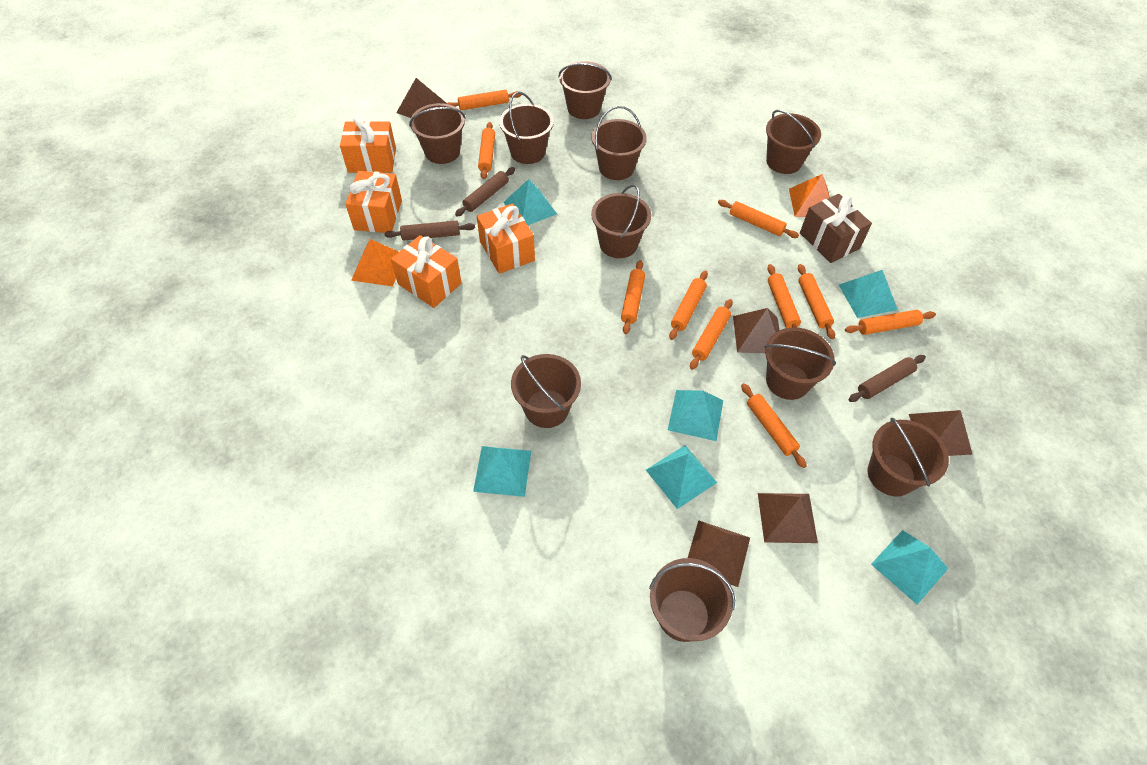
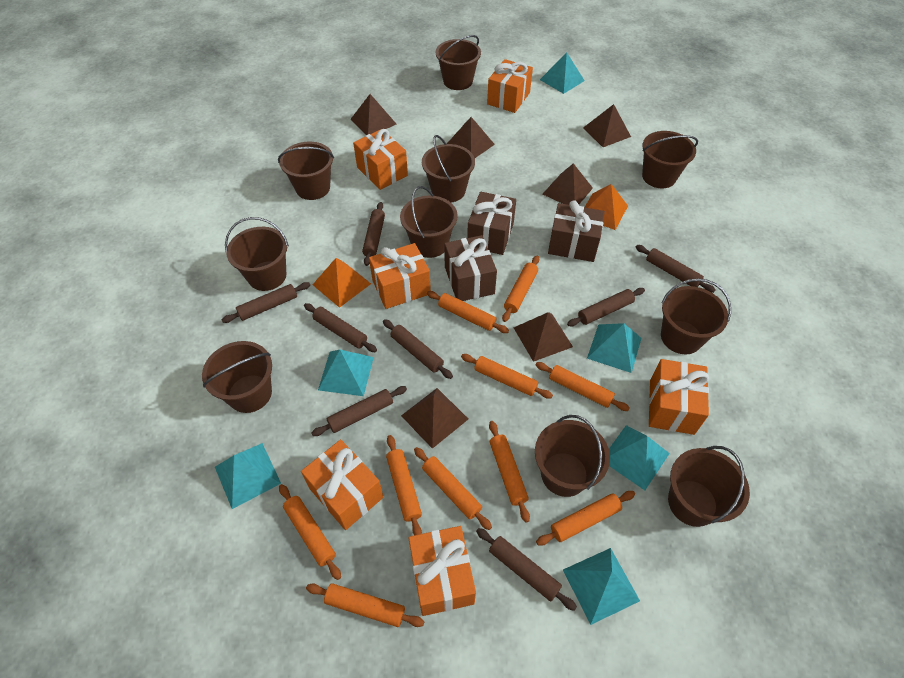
brown gift: 1 -> 3
brown pyramid: 5 -> 6
brown rolling pin: 3 -> 8
orange gift: 4 -> 6

